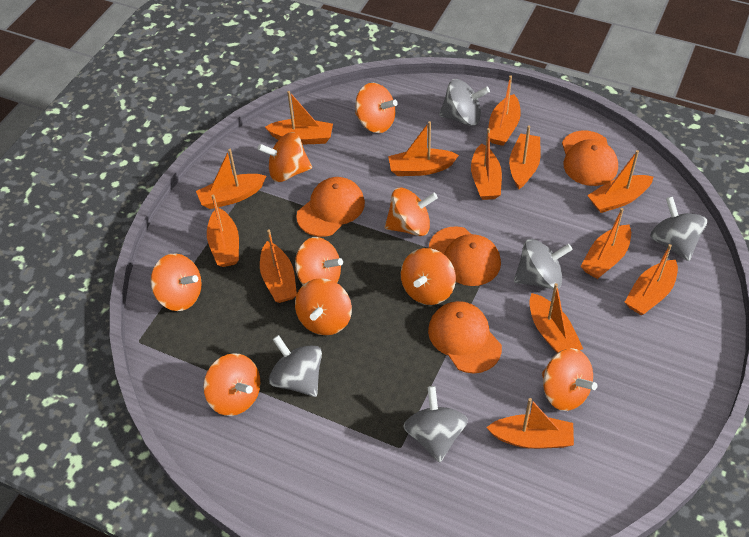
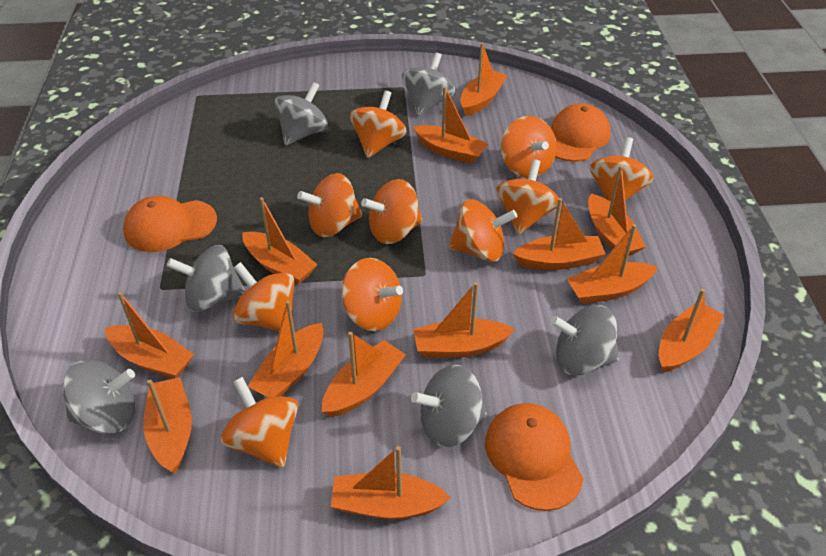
grey spinning top: 5 -> 6
orange cap: 4 -> 3
orange spinning top: 9 -> 10

